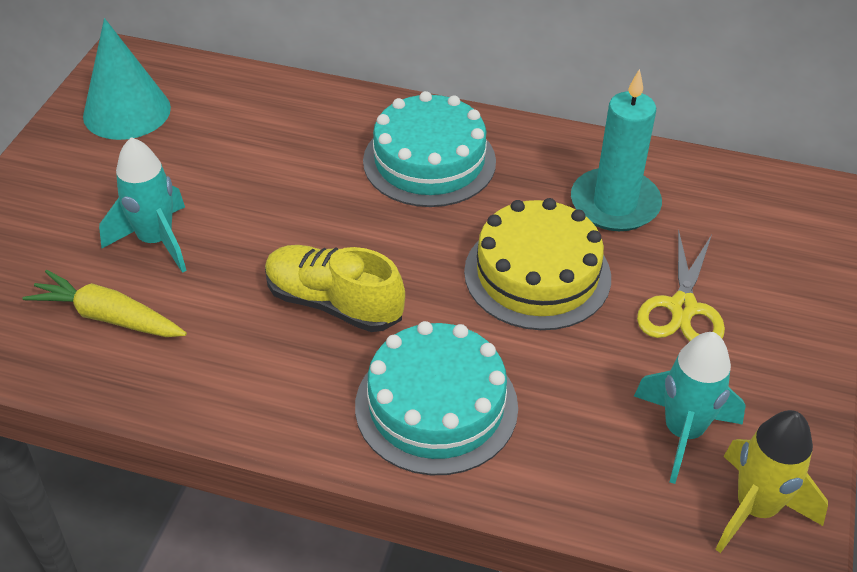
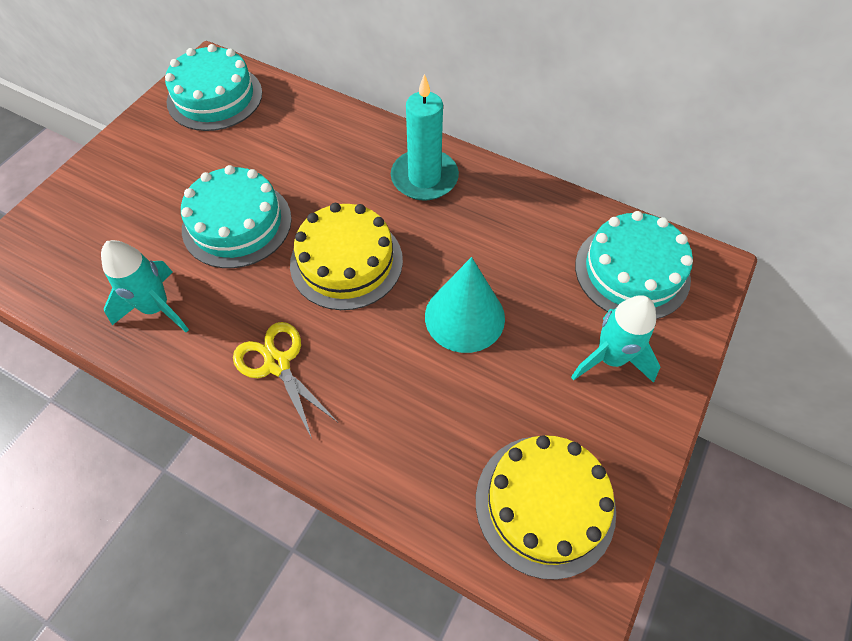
turquoise cake: 2 -> 3
yellow cake: 1 -> 2
yellow carrot: 1 -> 0
yellow rocket: 1 -> 0
yellow shoe: 1 -> 0

